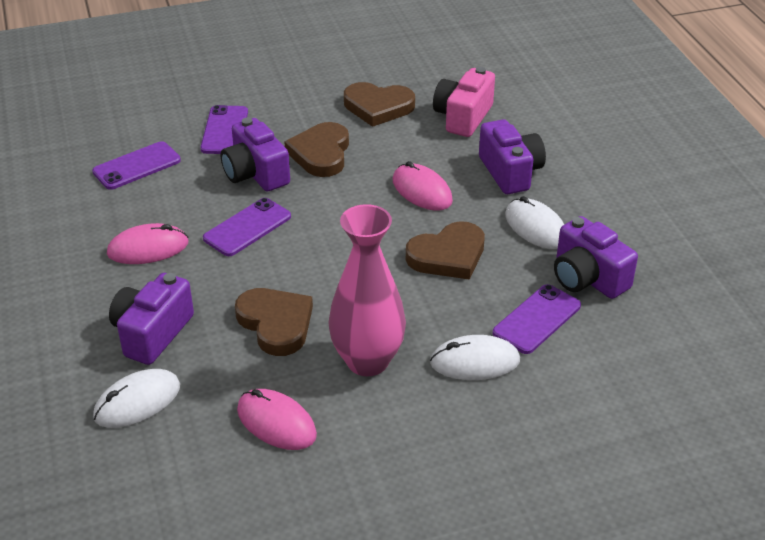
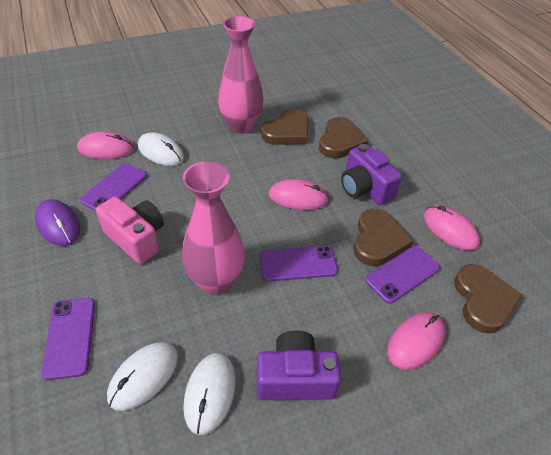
pink mouse: 3 -> 4
pink vase: 1 -> 2
purple camera: 4 -> 2
purple mouse: 0 -> 1

